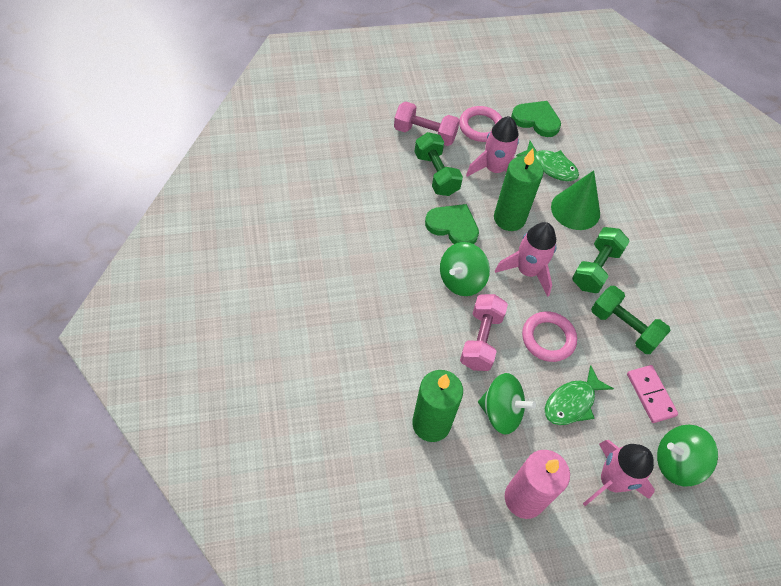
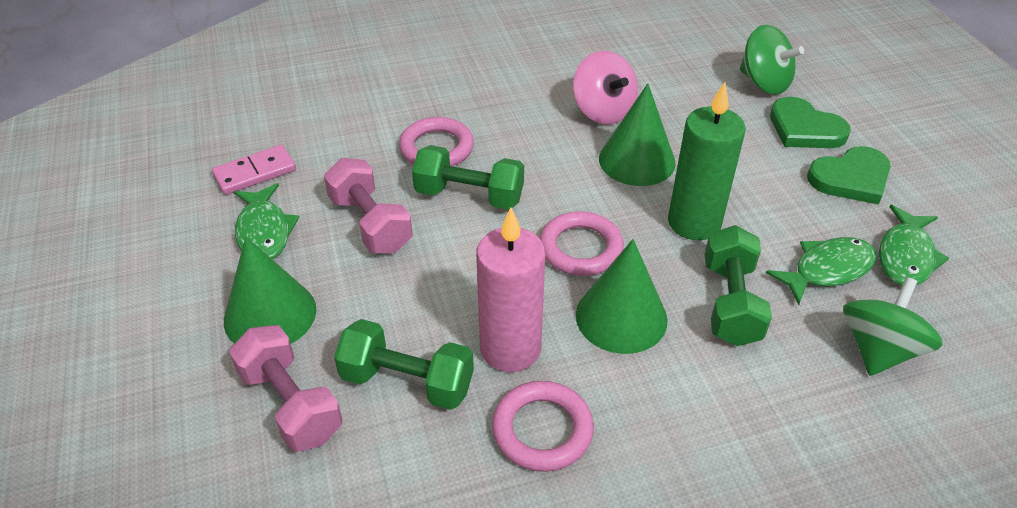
green candle: 2 -> 1
green cone: 1 -> 3
green fish: 2 -> 3
green spinning top: 3 -> 2
pink ring: 2 -> 3
pink rocket: 3 -> 0
pink spinning top: 0 -> 1

